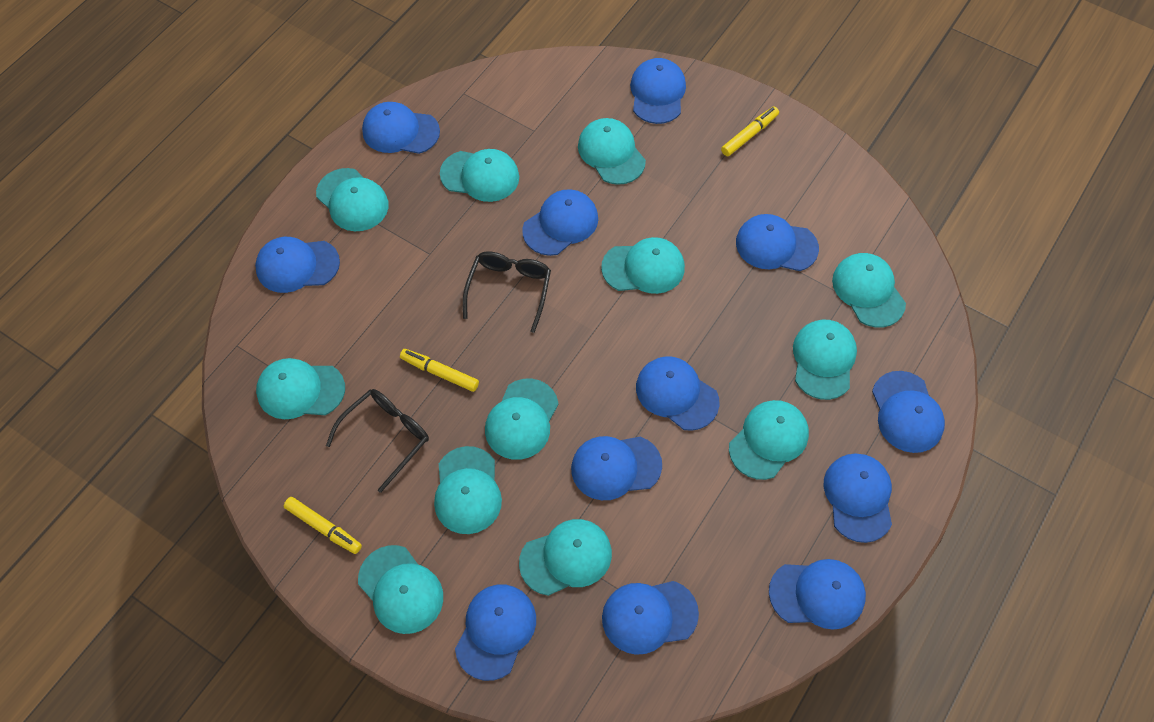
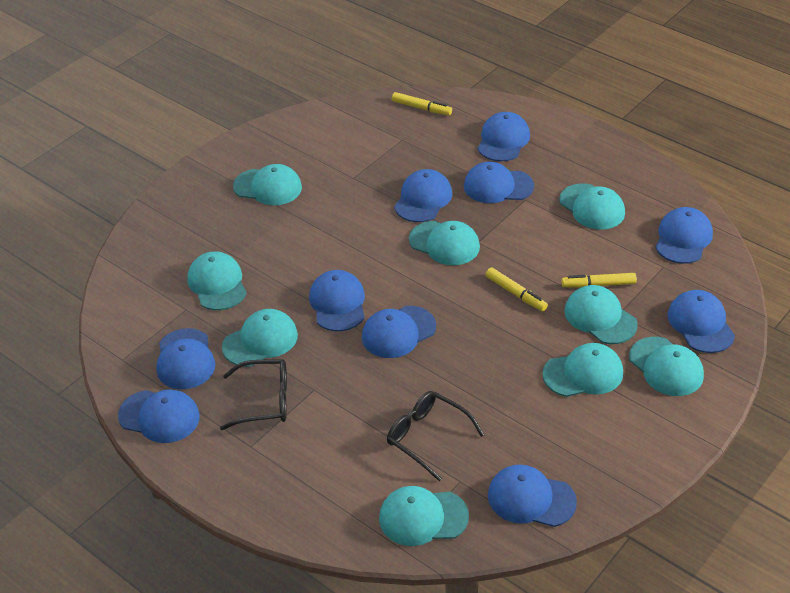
blue cap: 12 -> 10
turquoise cap: 12 -> 9

